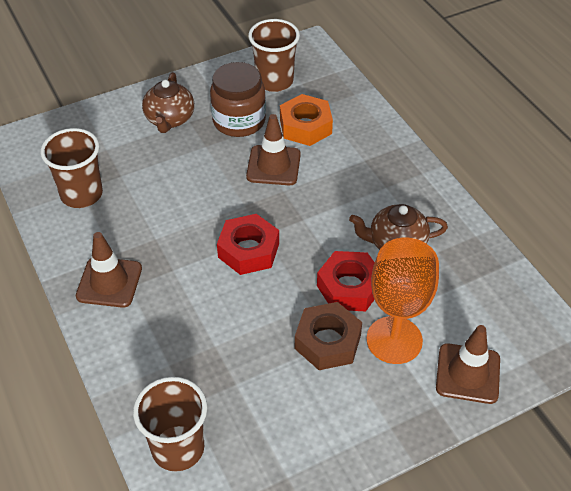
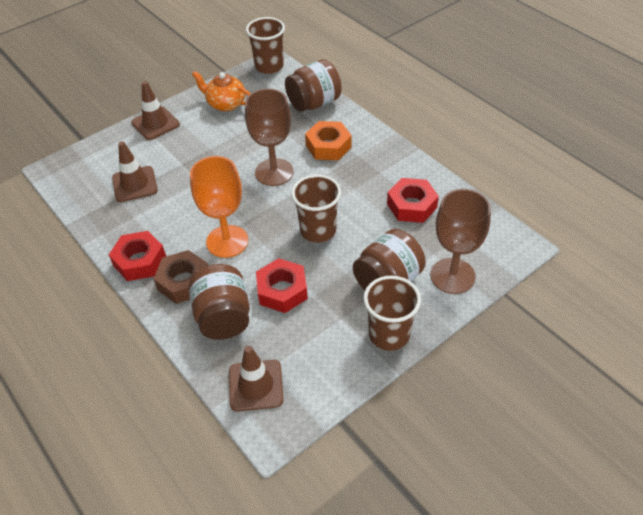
brown goblet: 0 -> 2
brown jar: 1 -> 3
brown teapot: 2 -> 0
orange teapot: 0 -> 1
red nut: 2 -> 3

